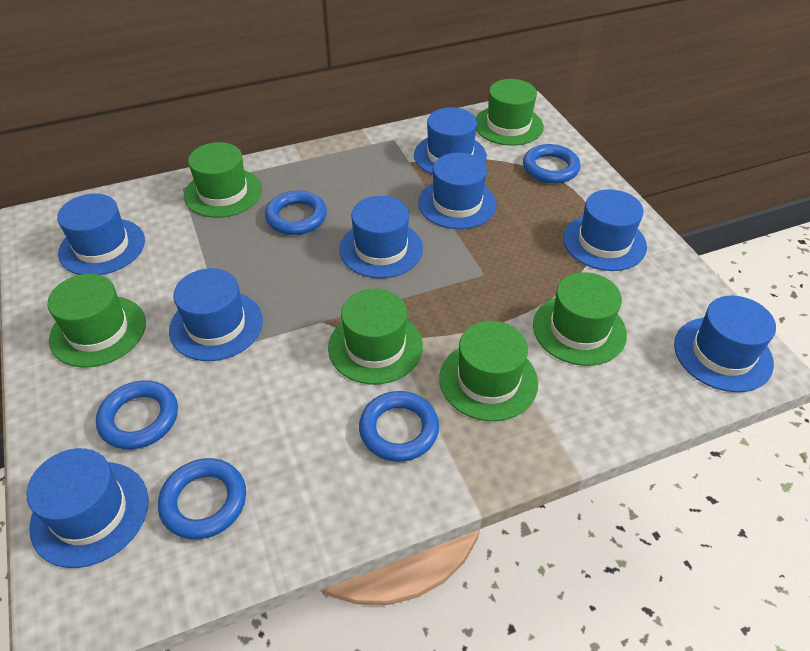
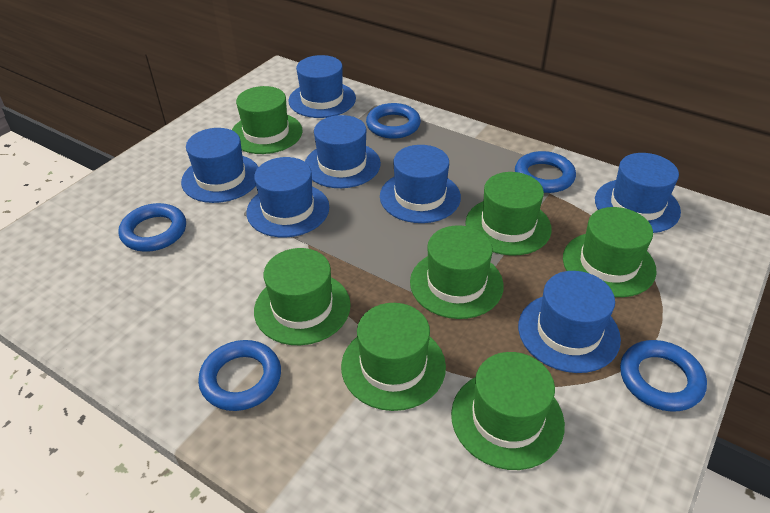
blue hat: 8 -> 7
green hat: 6 -> 7

